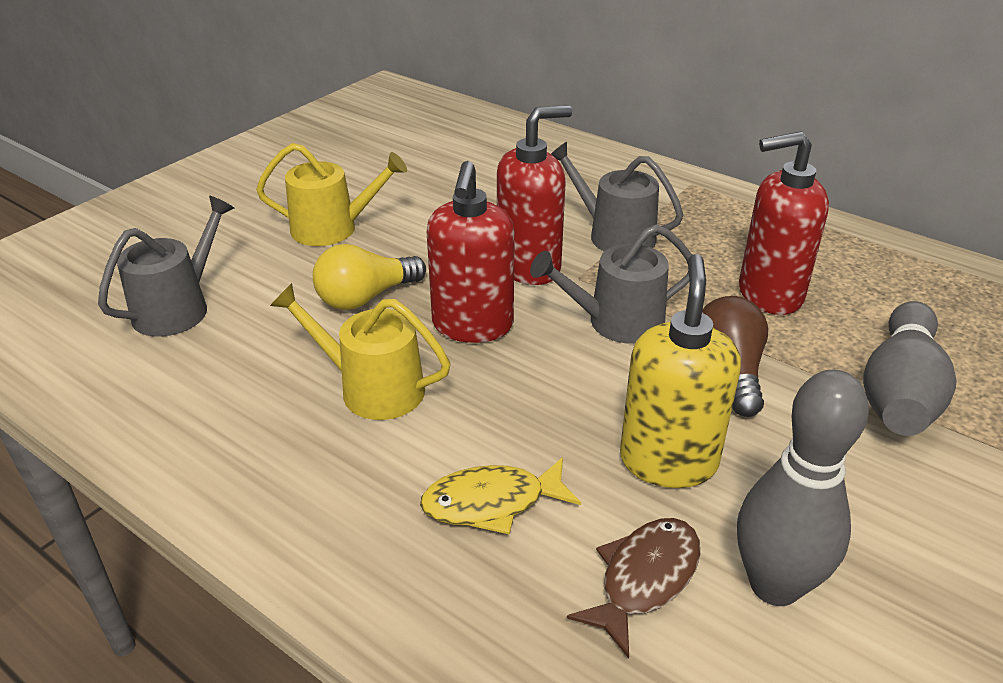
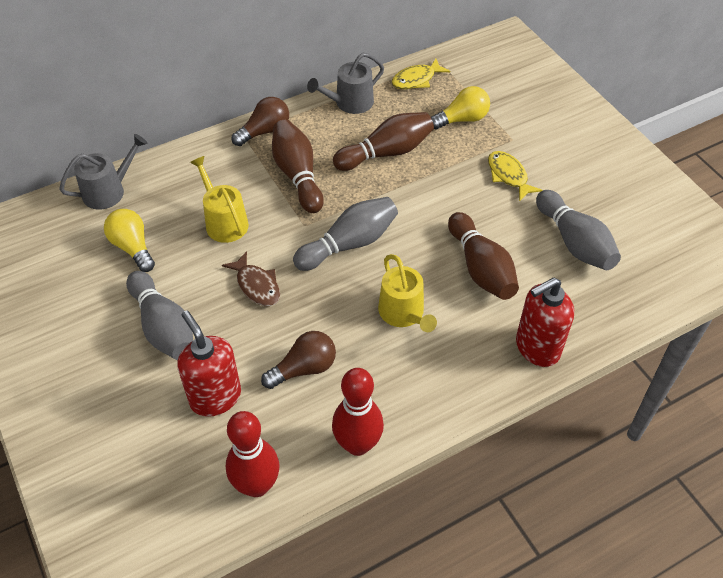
brown bowling pin: 0 -> 3
brown light bulb: 1 -> 2
grey bowling pin: 2 -> 3
grey watering can: 3 -> 2
red bowling pin: 0 -> 2
red soap dispenser: 3 -> 2
yellow fish: 1 -> 2
yellow light bulb: 1 -> 2
yellow soap dispenser: 1 -> 0

